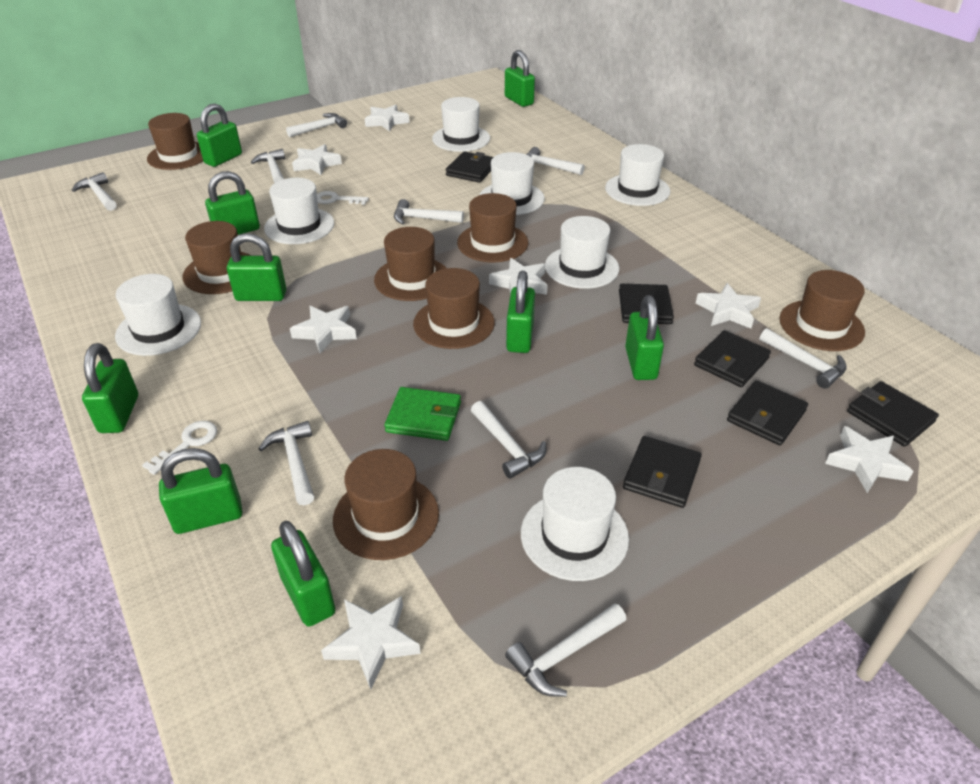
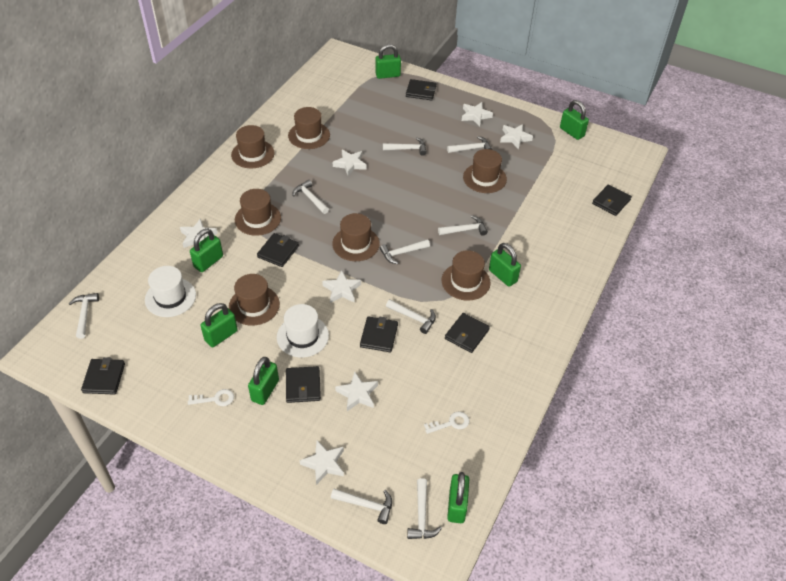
black wallet: 6 -> 7
green padlock: 9 -> 7
green wallet: 1 -> 0
white hat: 7 -> 2

